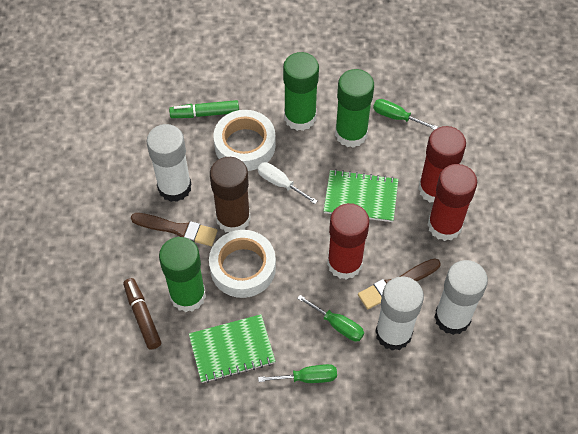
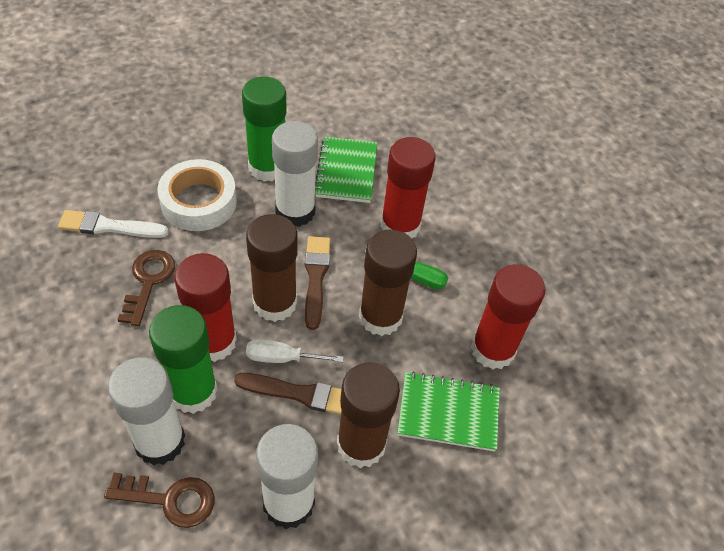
brown glue stick: 1 -> 3
brown key: 0 -> 2
brown marker: 1 -> 0
green glue stick: 3 -> 2
green marker: 1 -> 0
green screwdriver: 3 -> 1
white brush: 0 -> 1
white tape: 2 -> 1

